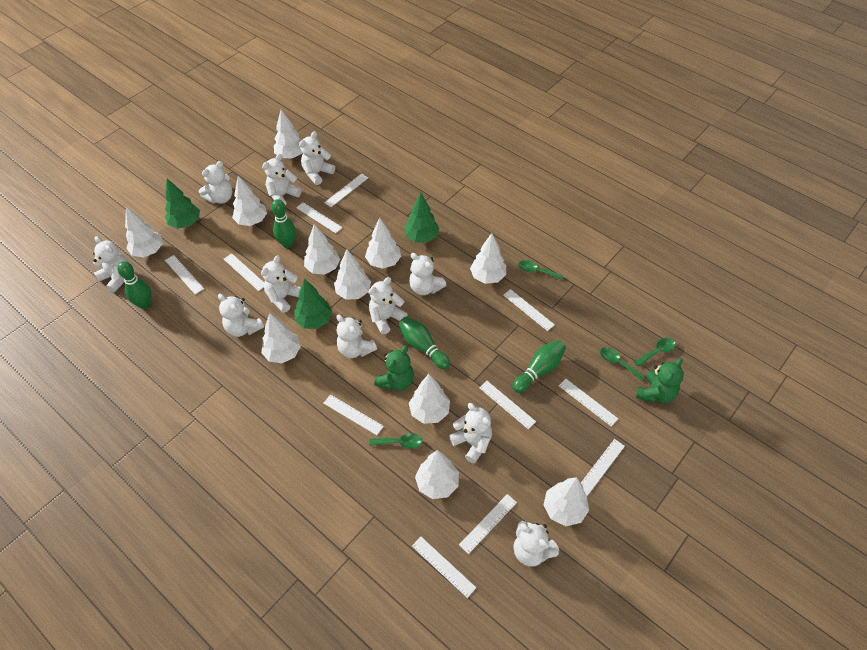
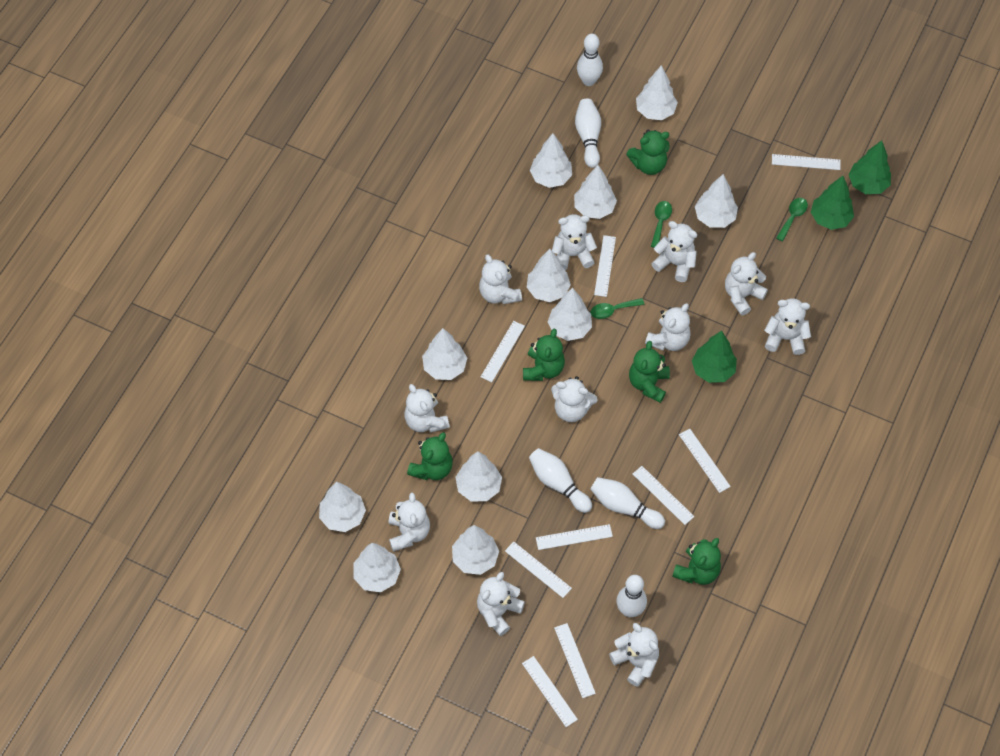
green bowling pin: 4 -> 0
green spoon: 4 -> 3
green teddy bear: 2 -> 5
white bowling pin: 0 -> 5
white ruler: 11 -> 9

